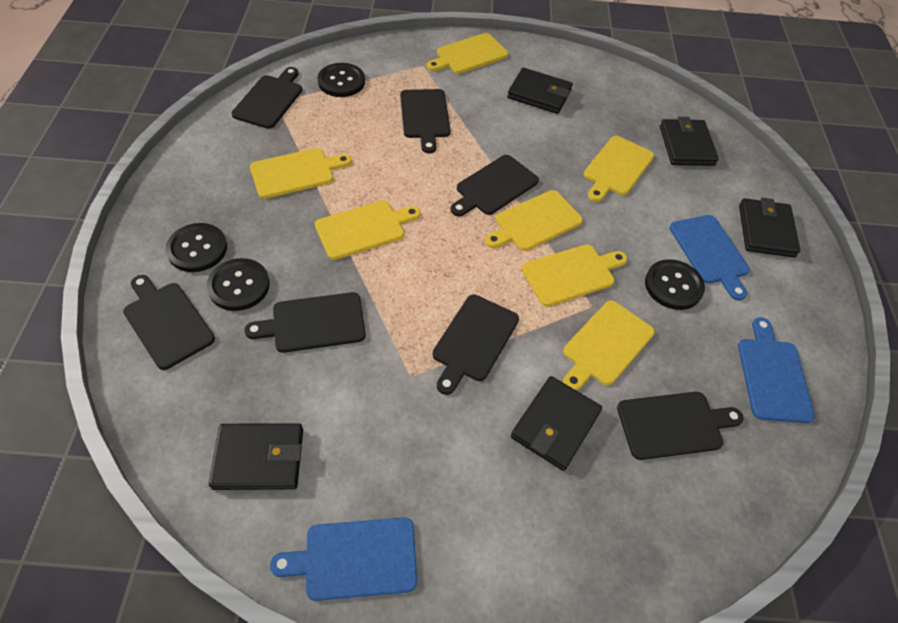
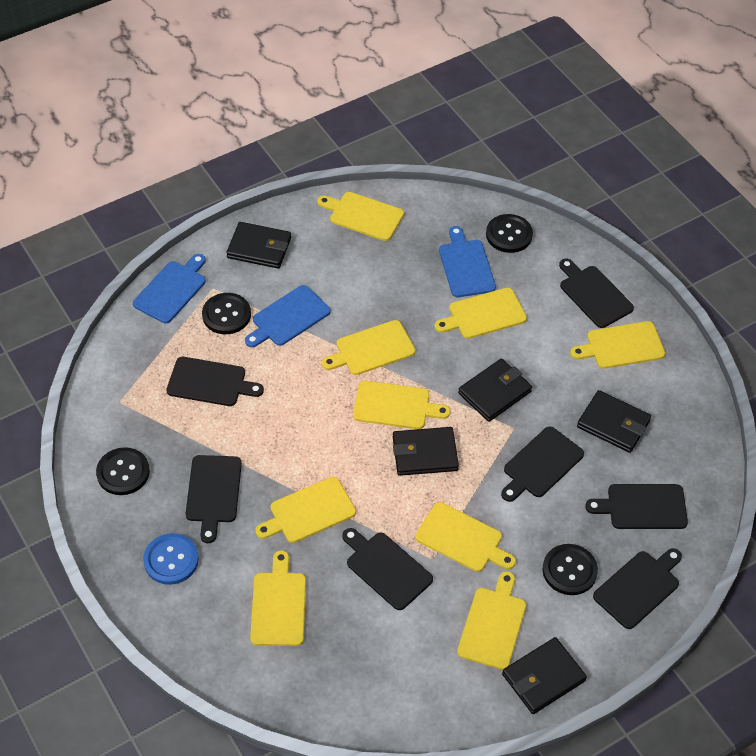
blue button: 0 -> 1
yellow cutting board: 7 -> 9

